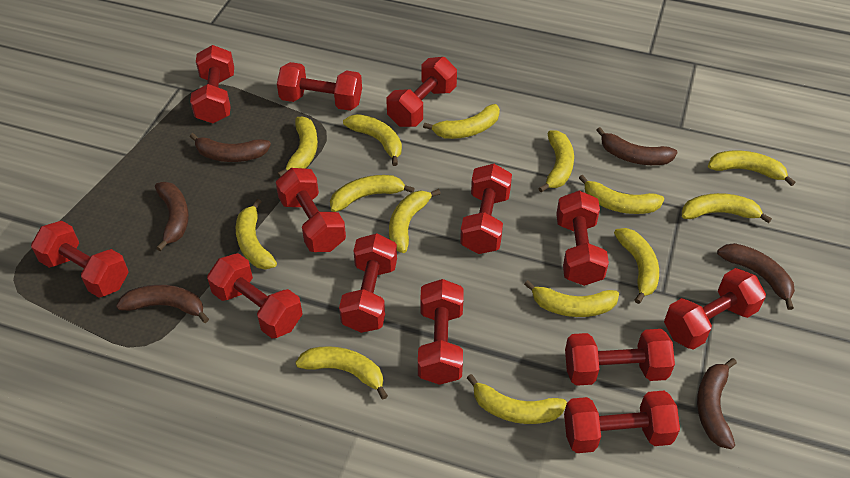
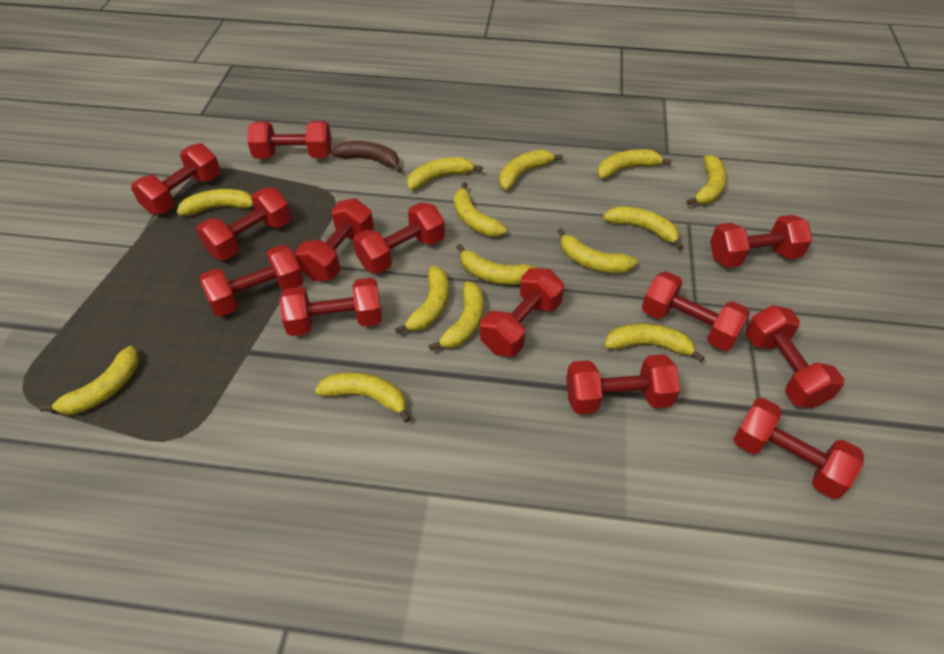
brown banana: 6 -> 1

